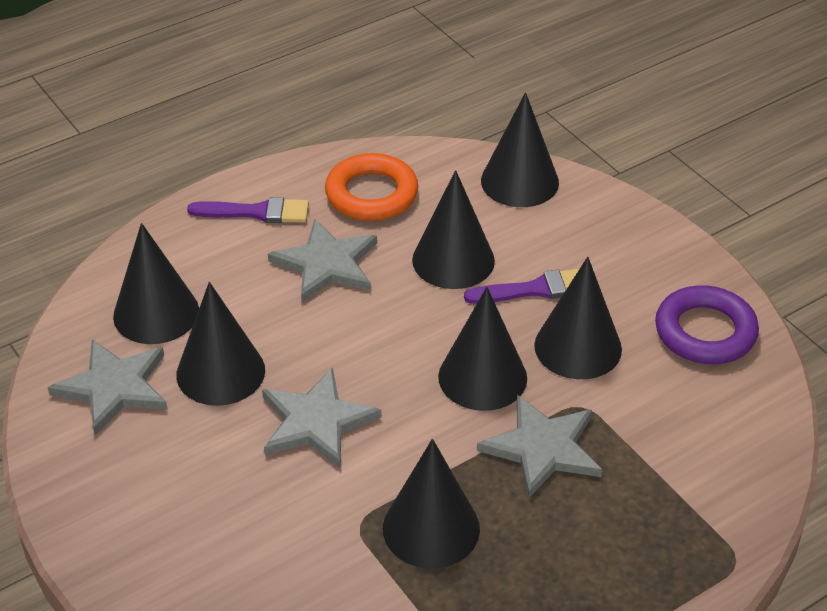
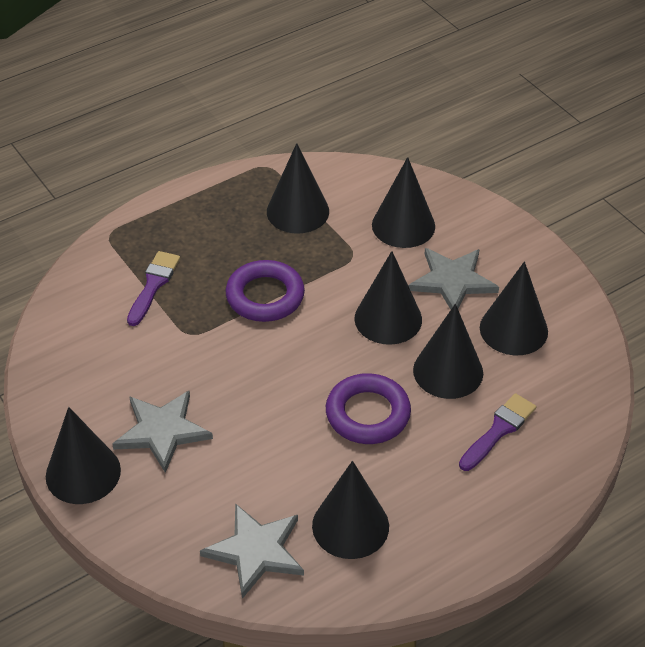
grey star: 4 -> 3
orange ring: 1 -> 0
purple ring: 1 -> 2

